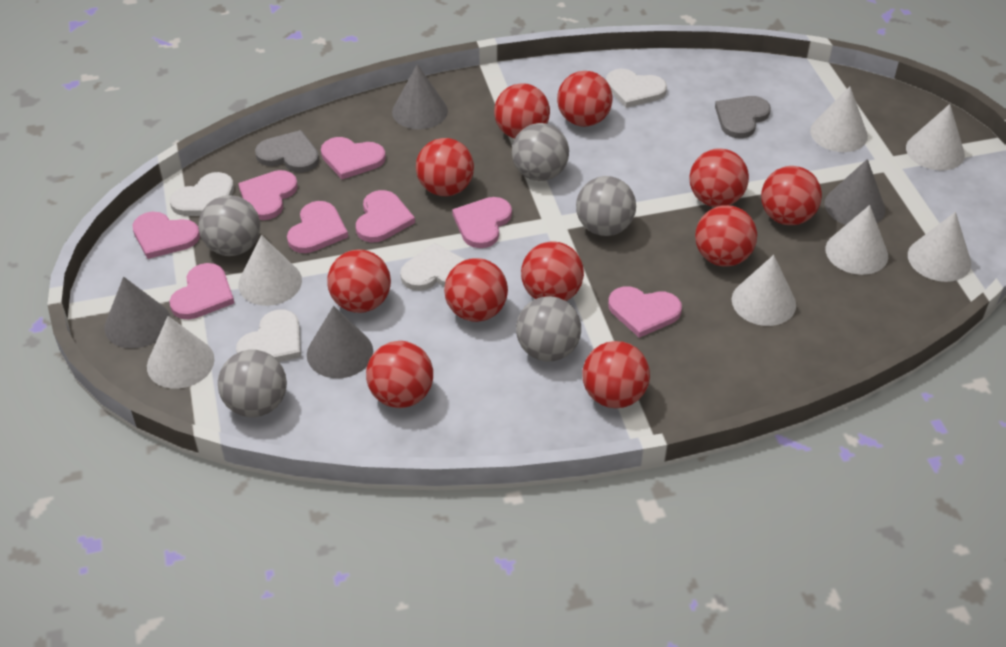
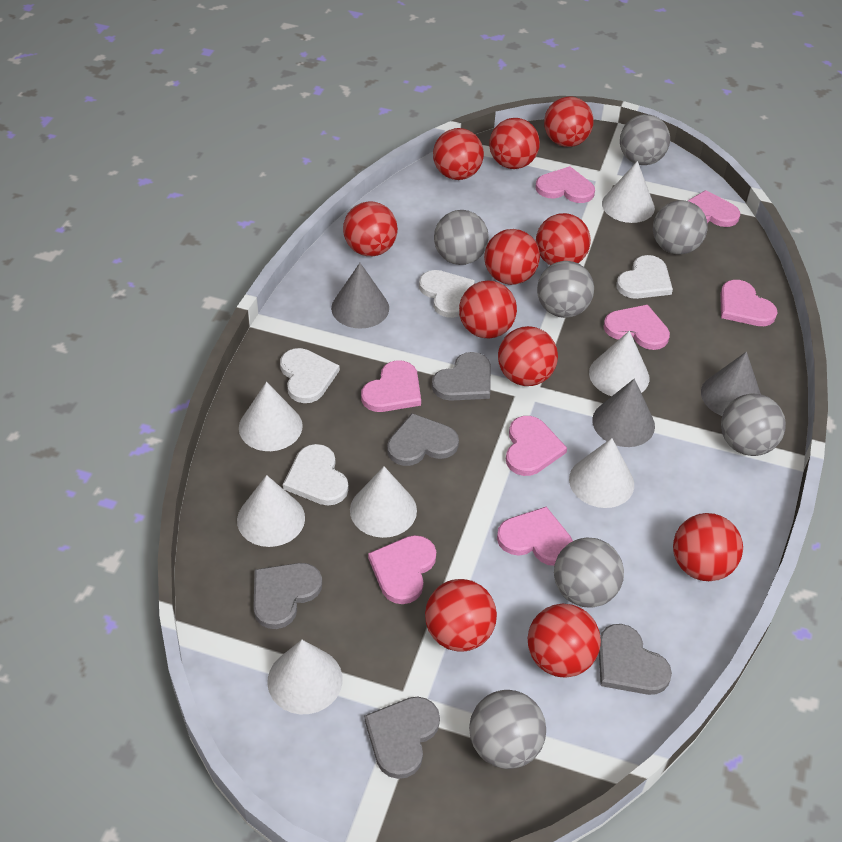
grey ball: 5 -> 7
grey cone: 4 -> 3
grey heart: 2 -> 5

